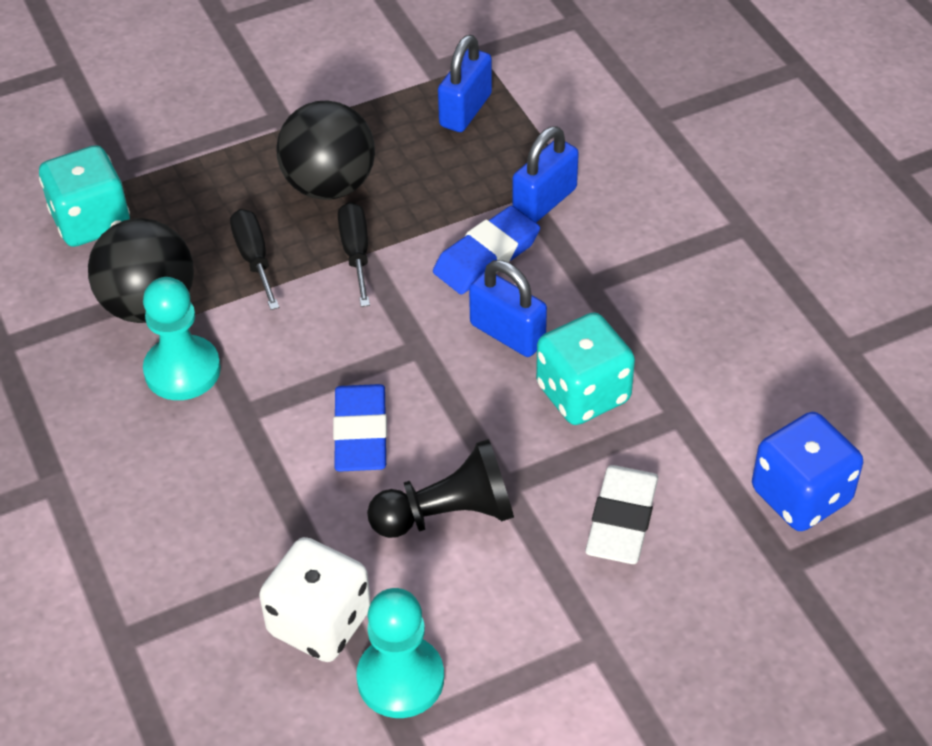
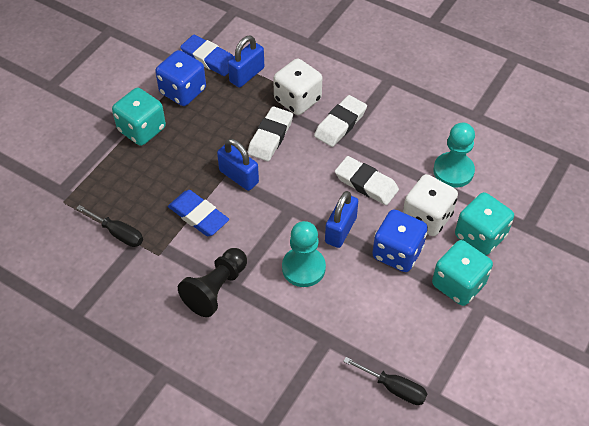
black ball: 2 -> 0
blue dice: 1 -> 2
turquoise dice: 2 -> 3
white dice: 1 -> 2
white eraser: 1 -> 3

